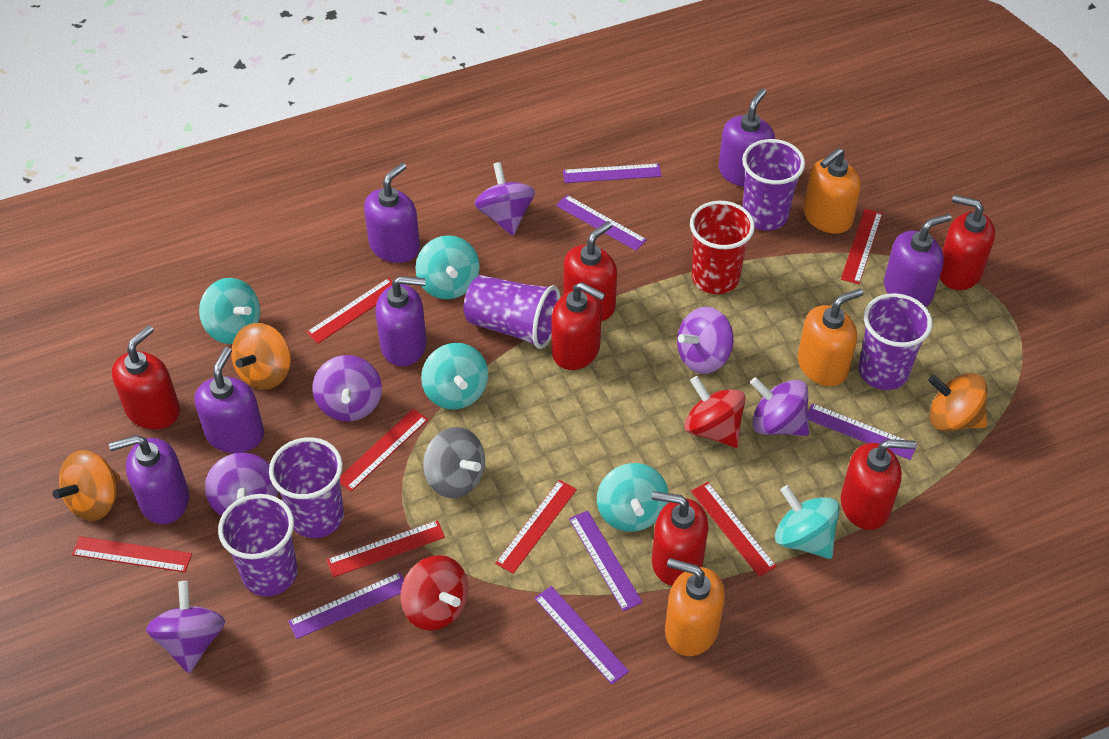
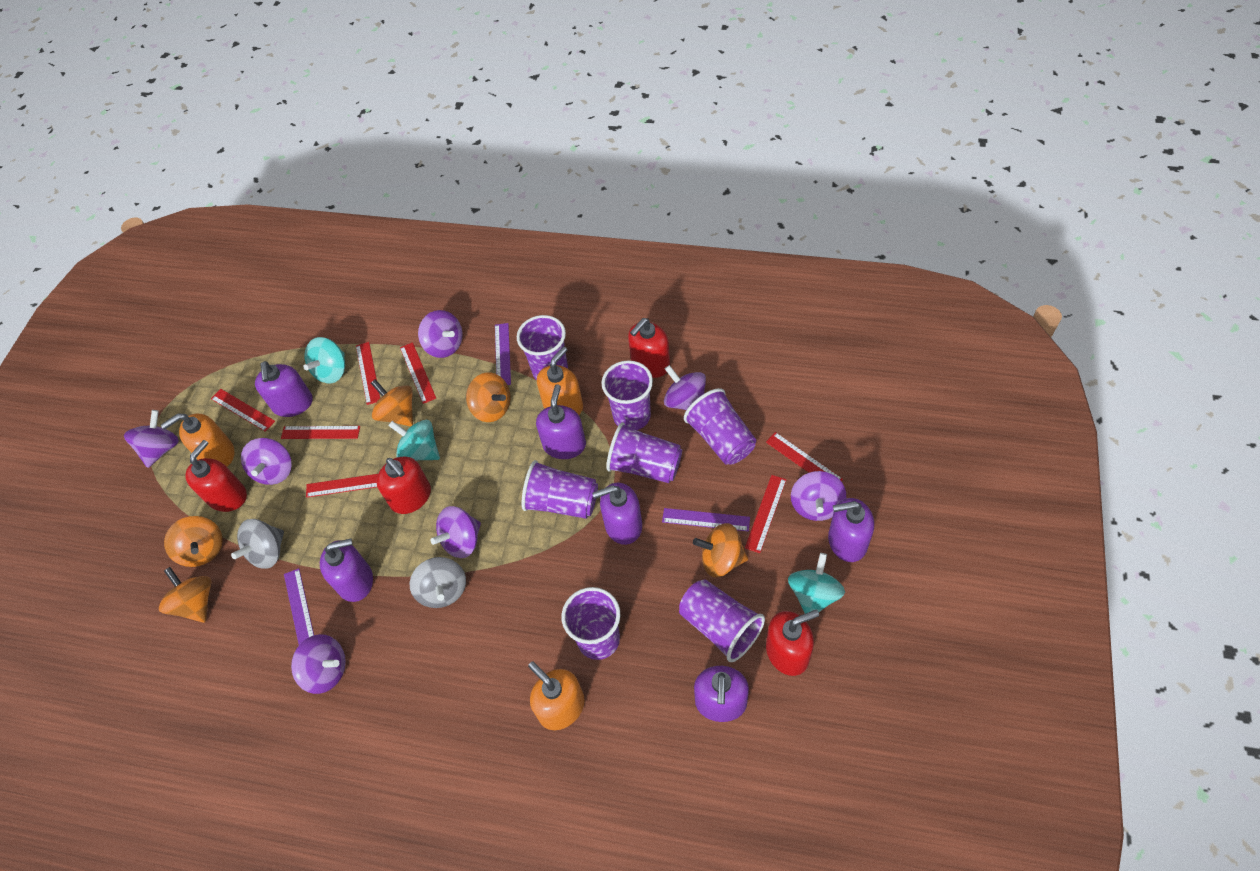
grey spinning top: 1 -> 2
orange spinning top: 3 -> 5
purple cup: 5 -> 7
purple ruler: 6 -> 3
purple spinning top: 6 -> 7
red cup: 1 -> 0
red soap dispenser: 6 -> 4
red spinning top: 2 -> 0
turquoise spinning top: 5 -> 3

